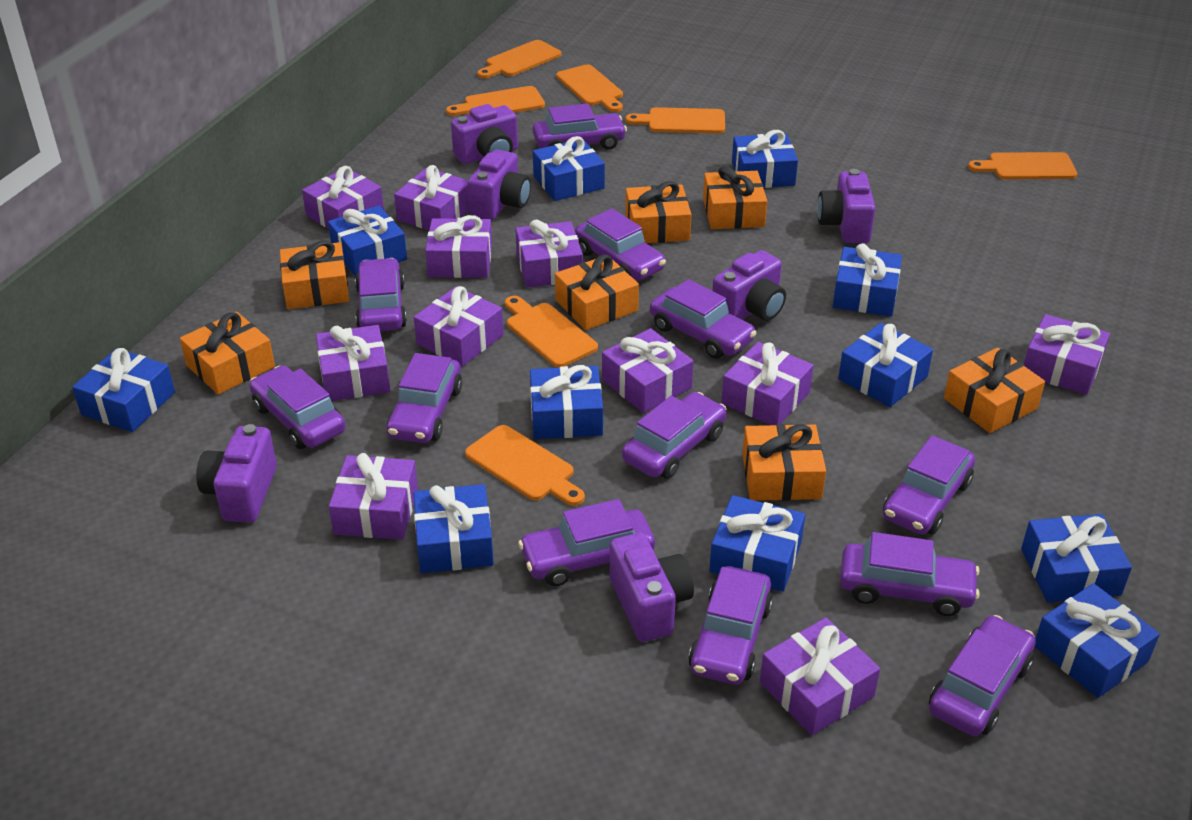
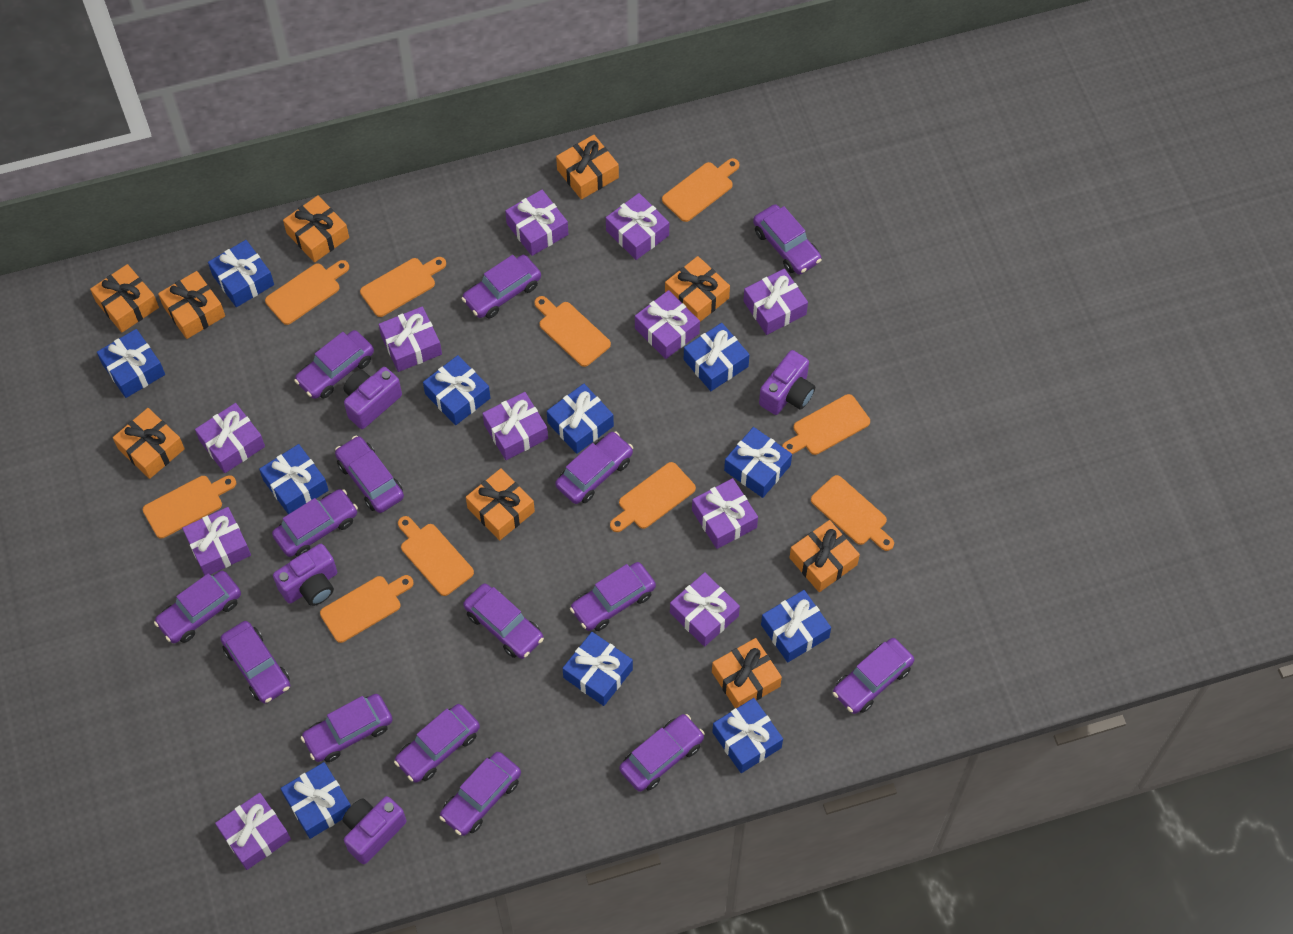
orange cutting board: 7 -> 10
orange gift: 7 -> 9
purple camera: 6 -> 4
purple car: 12 -> 15

